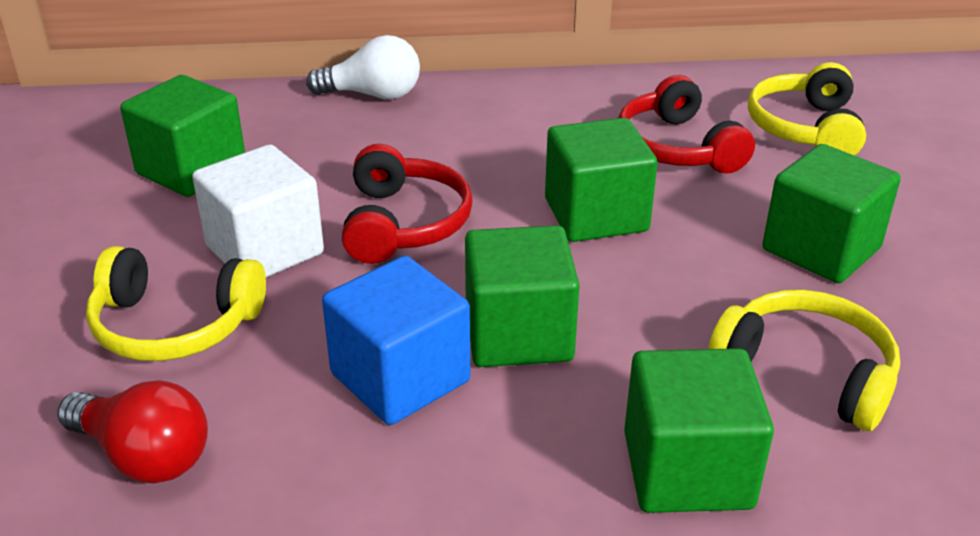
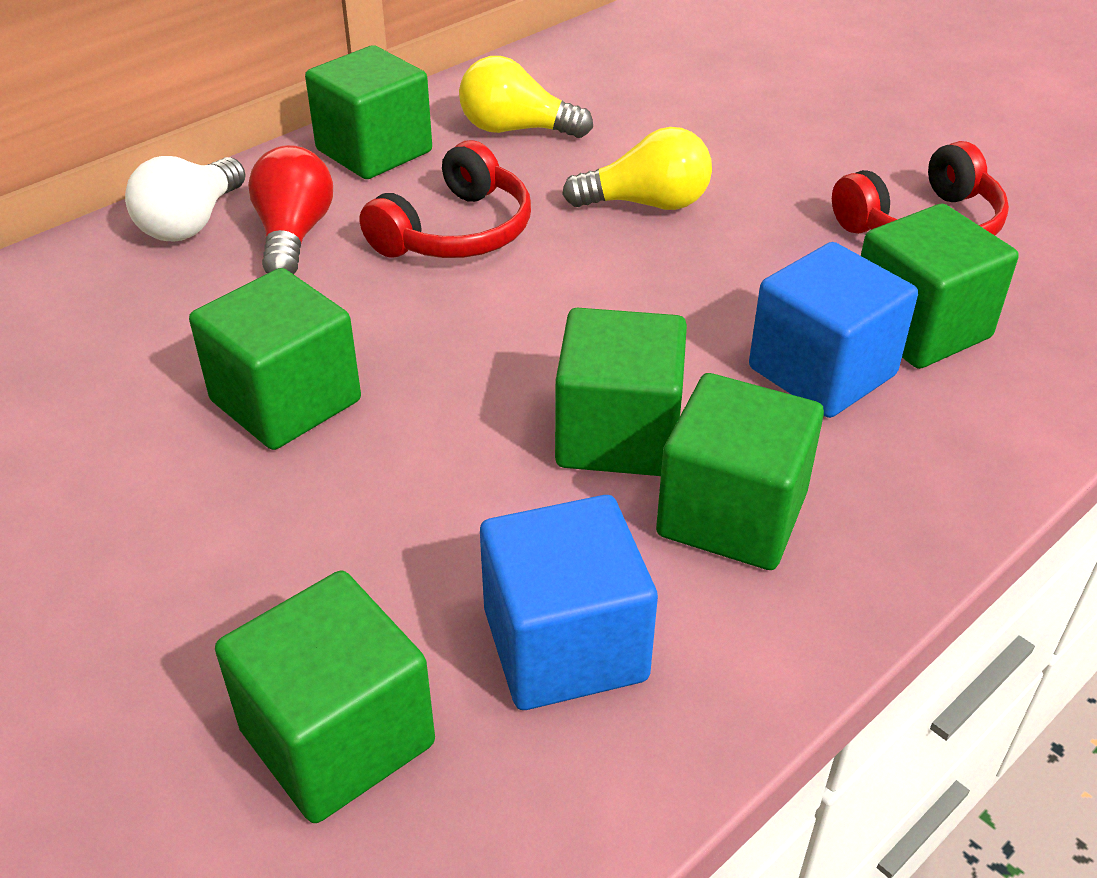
blue cube: 1 -> 2
green cube: 5 -> 6
white cube: 1 -> 0
yellow headphones: 3 -> 0
yellow light bulb: 0 -> 2

